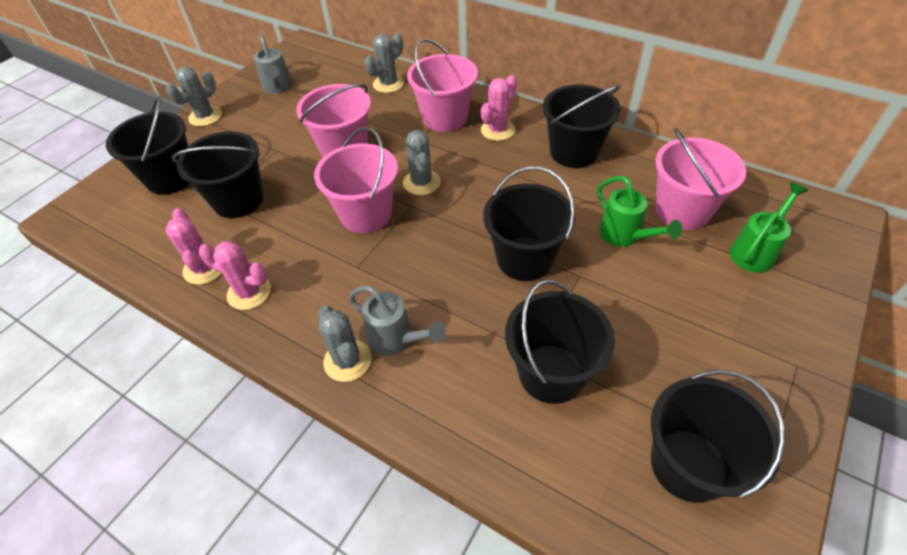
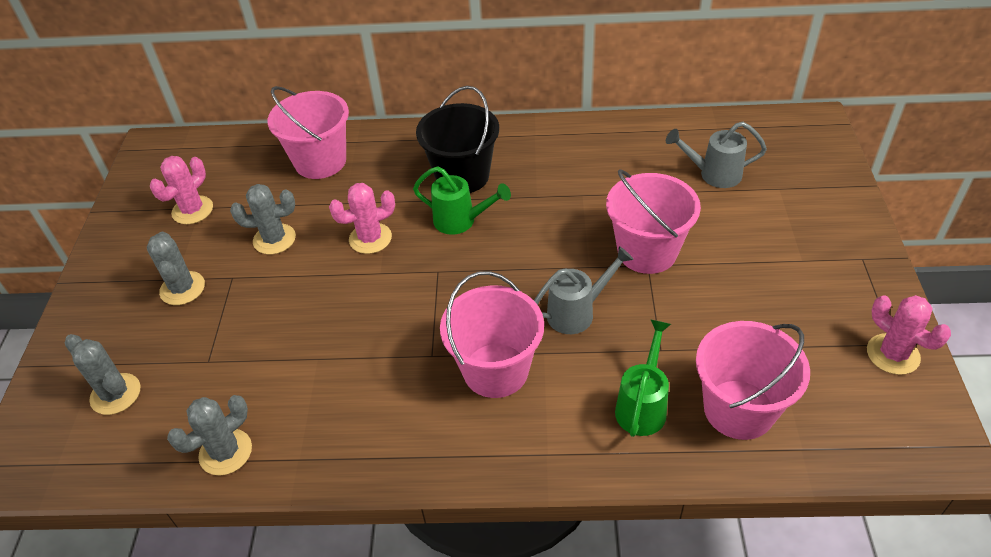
black bucket: 6 -> 1

